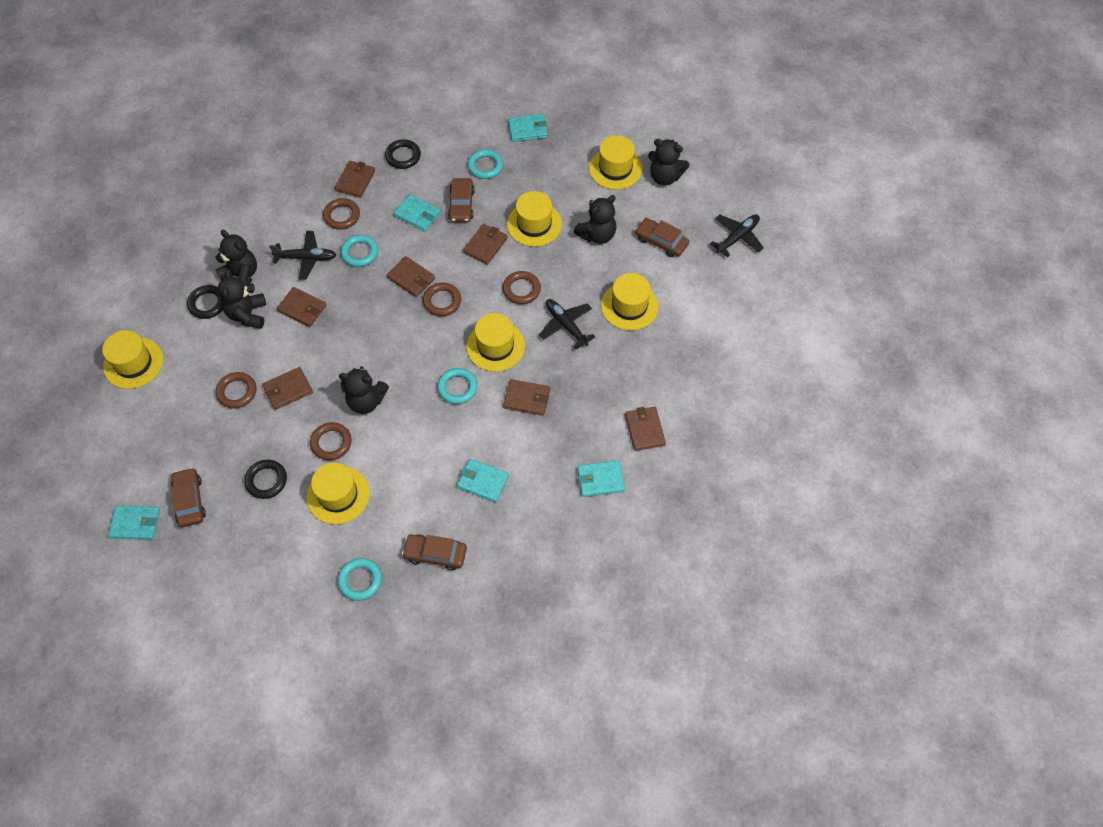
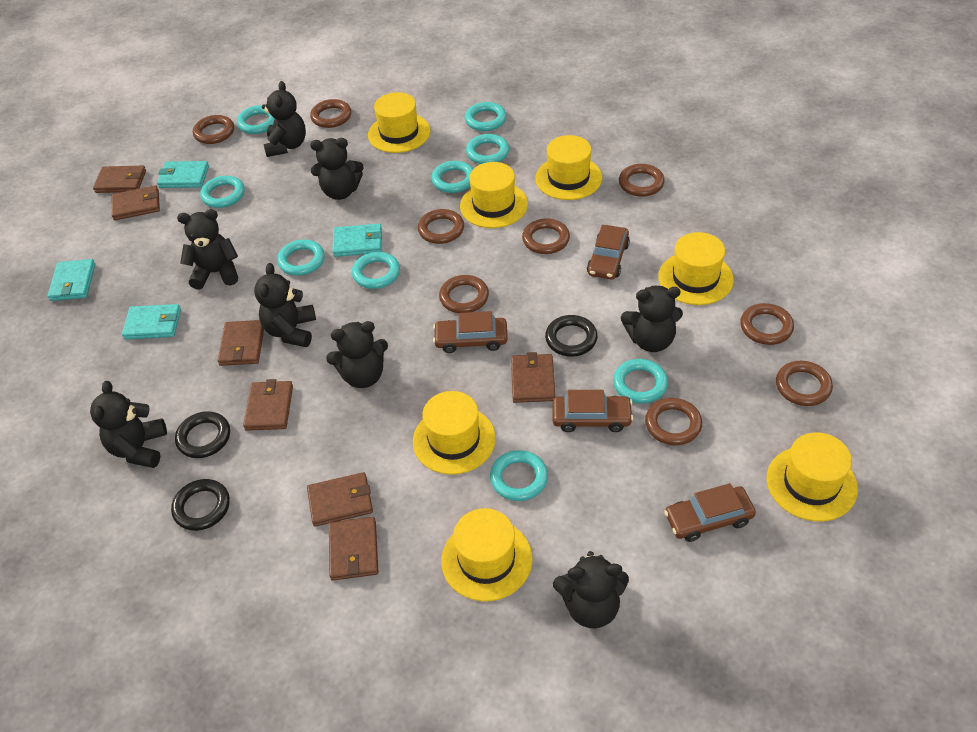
black plane: 3 -> 0
black teddy bear: 5 -> 8
brown ring: 5 -> 9
turquoise ring: 4 -> 9
turquoise wallet: 5 -> 4
yellow hat: 6 -> 7

